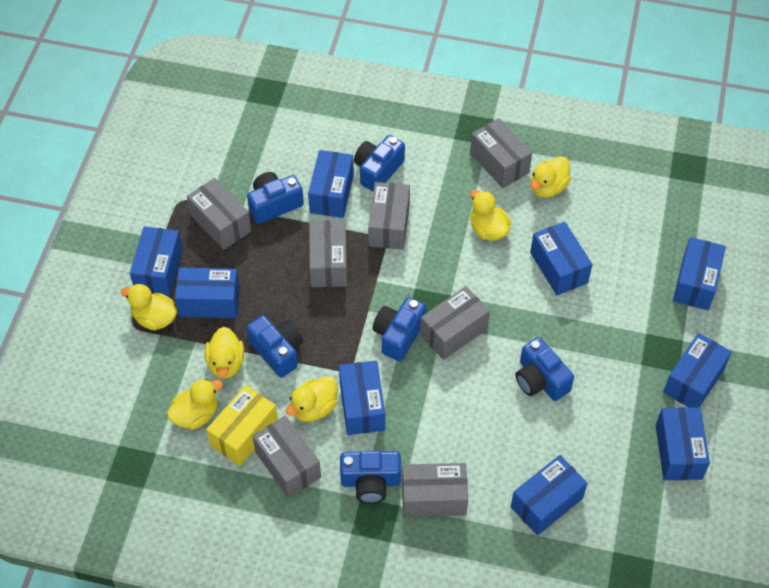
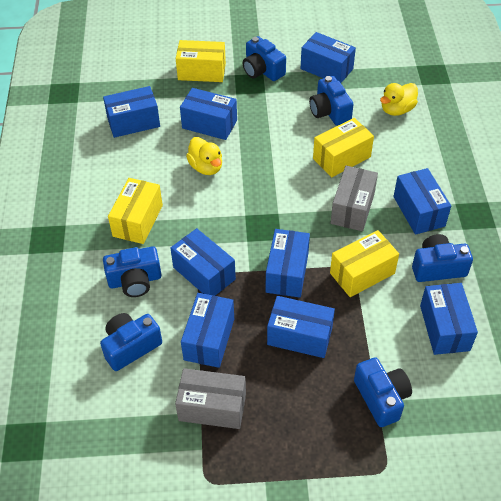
grey box: 7 -> 2
yellow box: 1 -> 4
yellow duck: 6 -> 2

